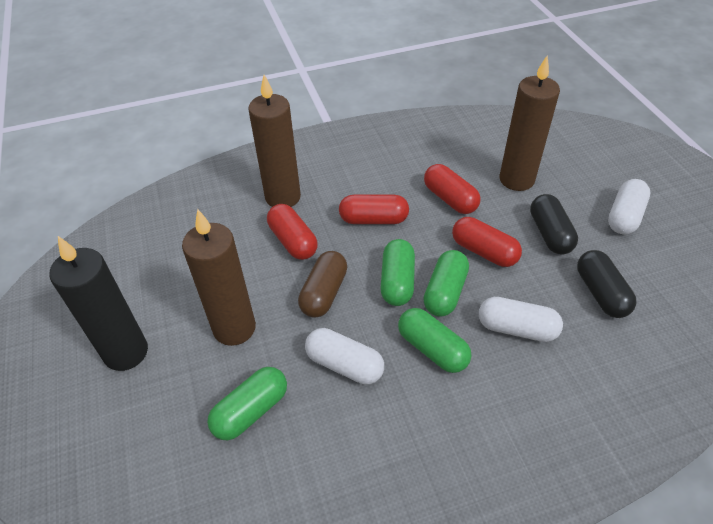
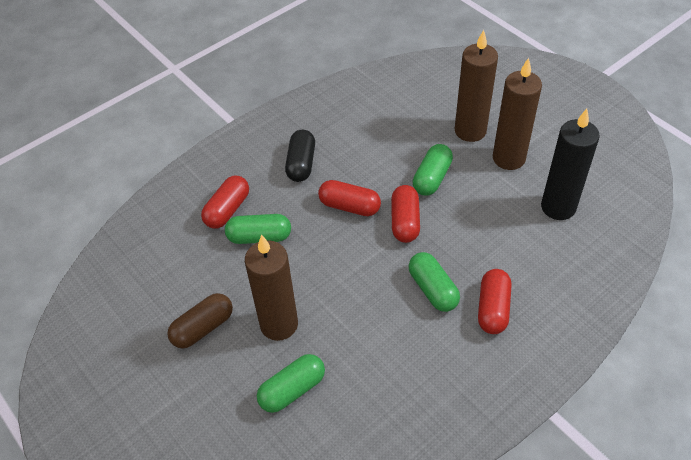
black capsule: 2 -> 1
white capsule: 3 -> 0

